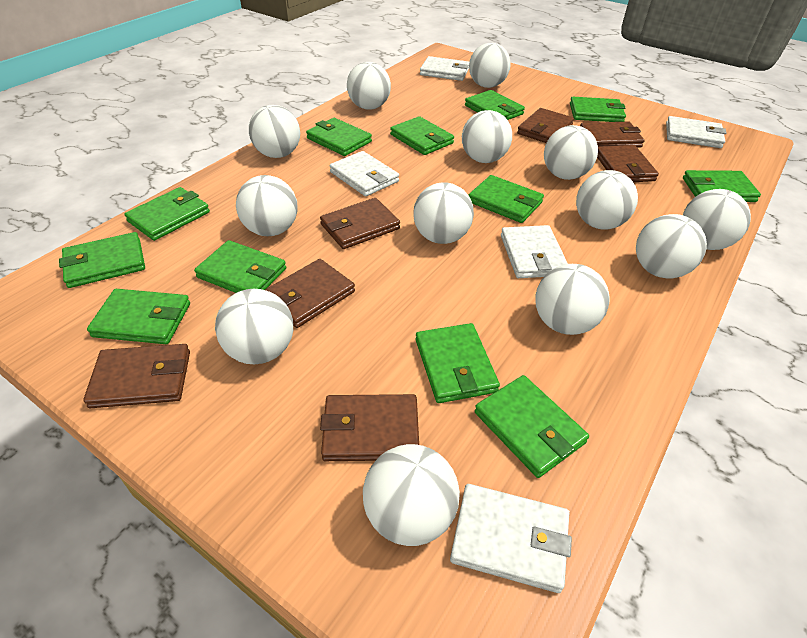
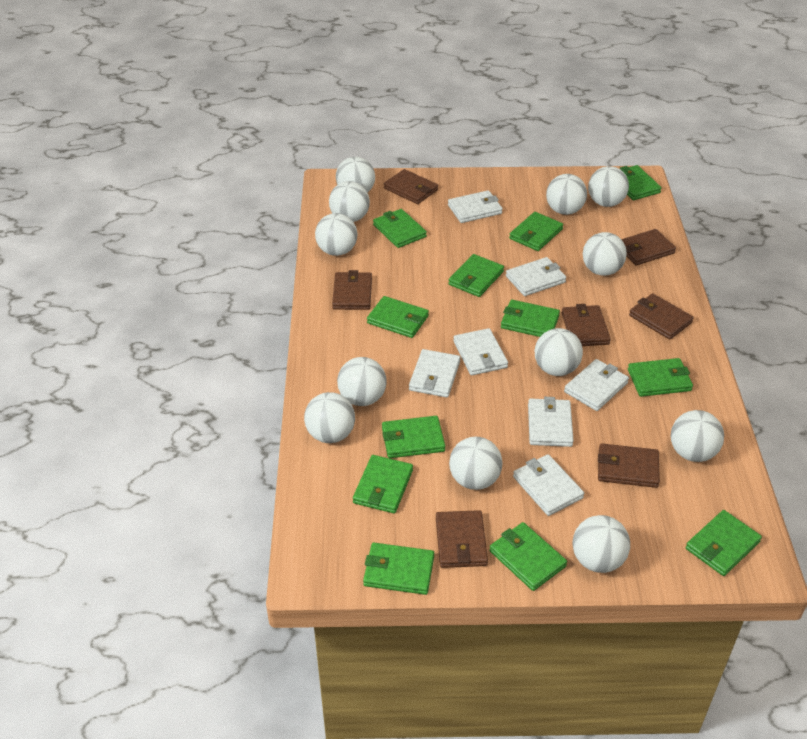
white ball: 13 -> 12
white wallet: 5 -> 7

